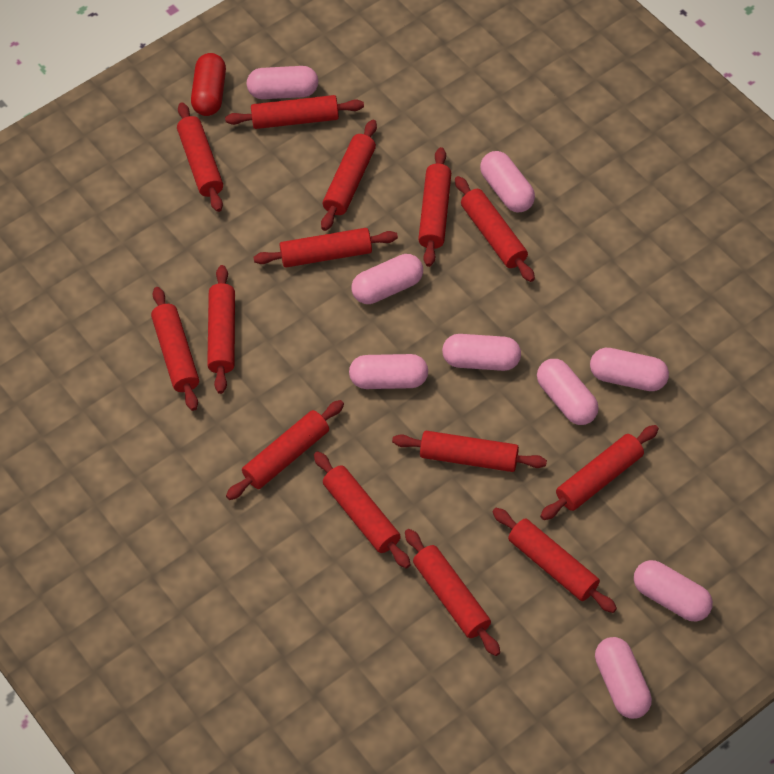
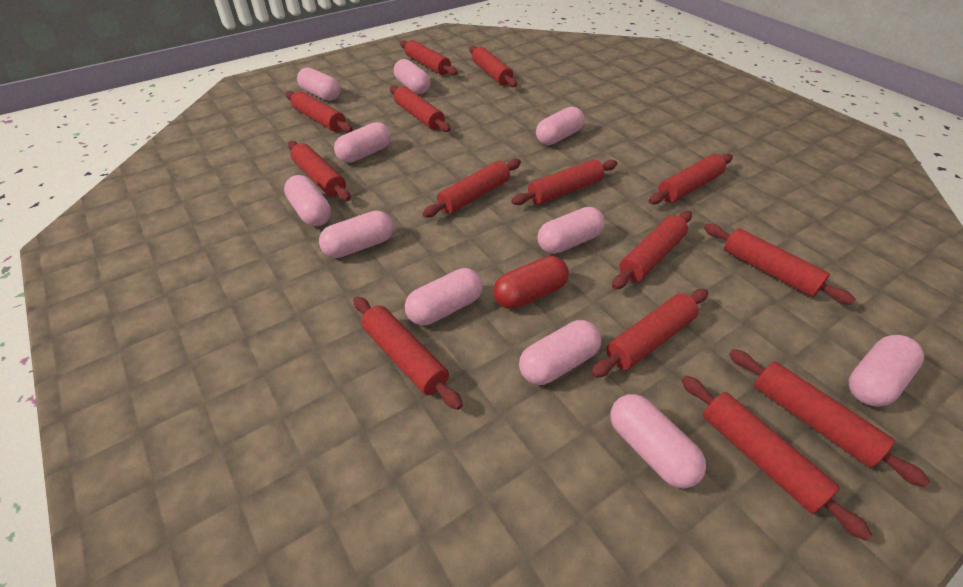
pink capsule: 9 -> 11

